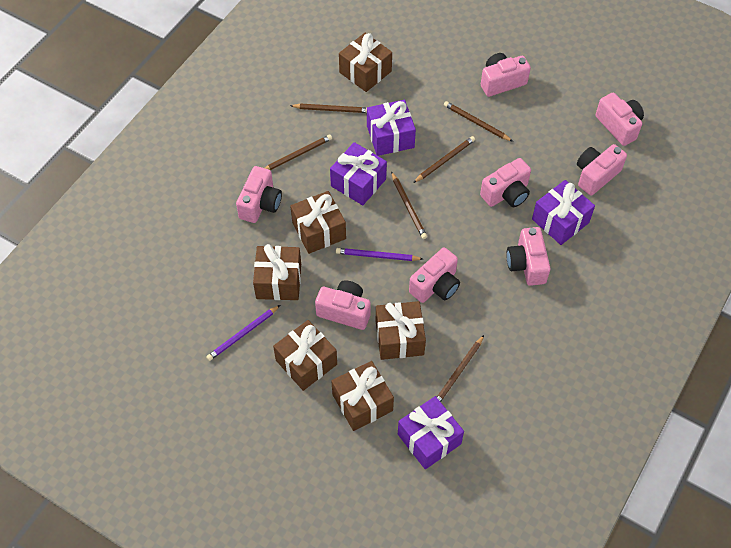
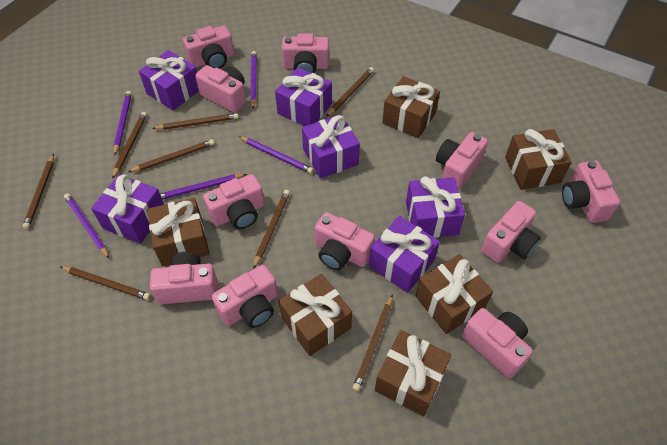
brown pencil: 6 -> 8
pink camera: 8 -> 11
purple gift: 4 -> 6
purple pencil: 2 -> 5

